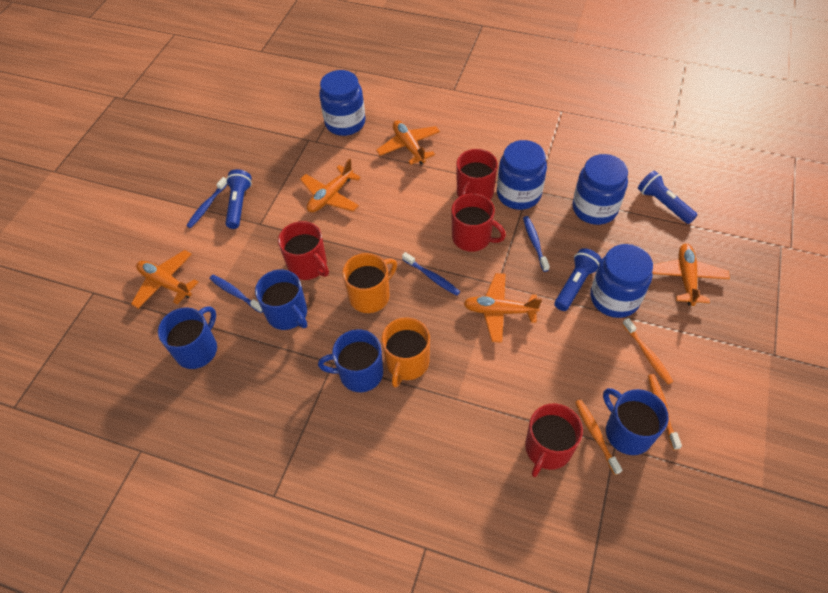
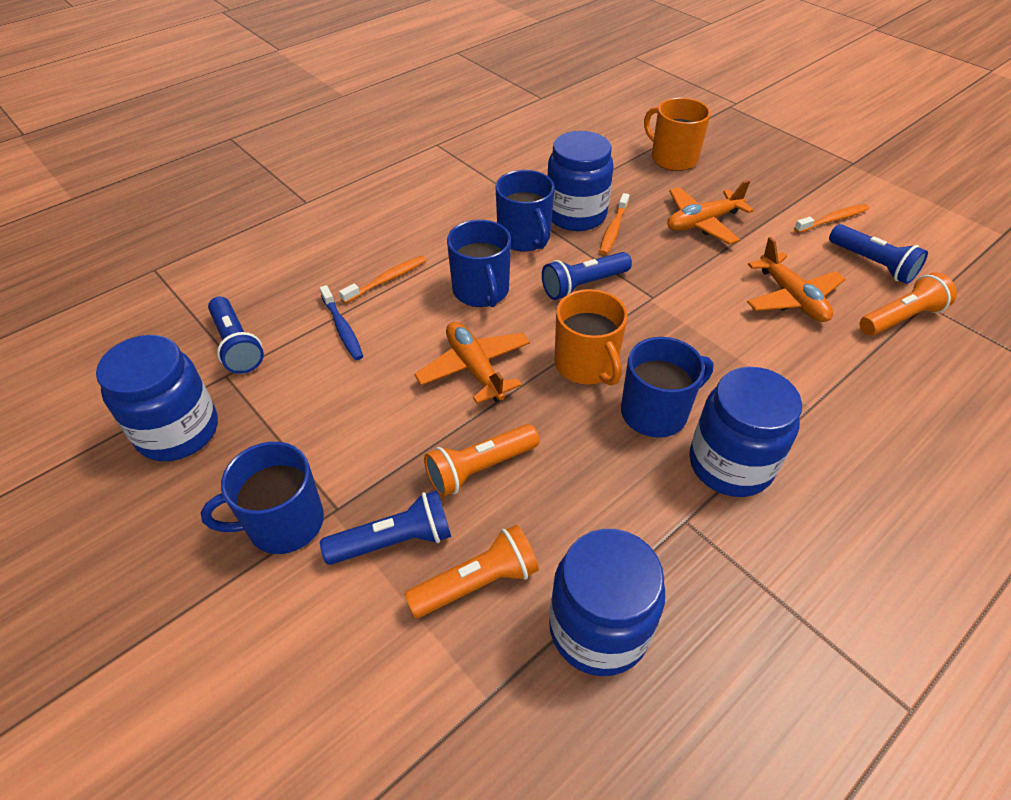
blue flashlight: 3 -> 4
blue toothbrush: 4 -> 1
orange flashlight: 0 -> 3
orange plane: 5 -> 3
red mug: 4 -> 0

